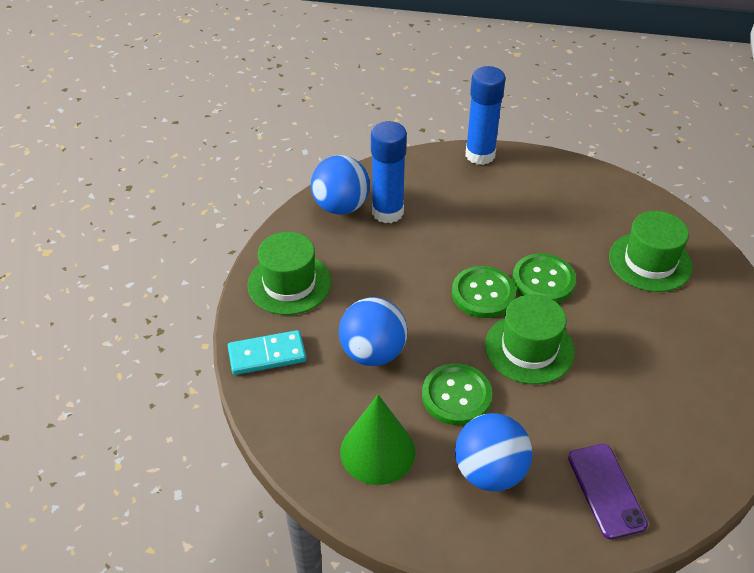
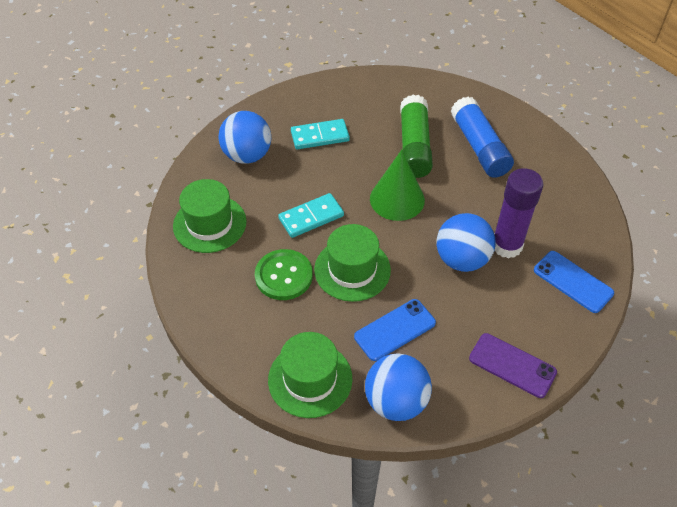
blue glue stick: 2 -> 1
blue phone: 0 -> 2
green button: 3 -> 1
green glue stick: 0 -> 1
purple glue stick: 0 -> 1
turquoise domino: 1 -> 2

